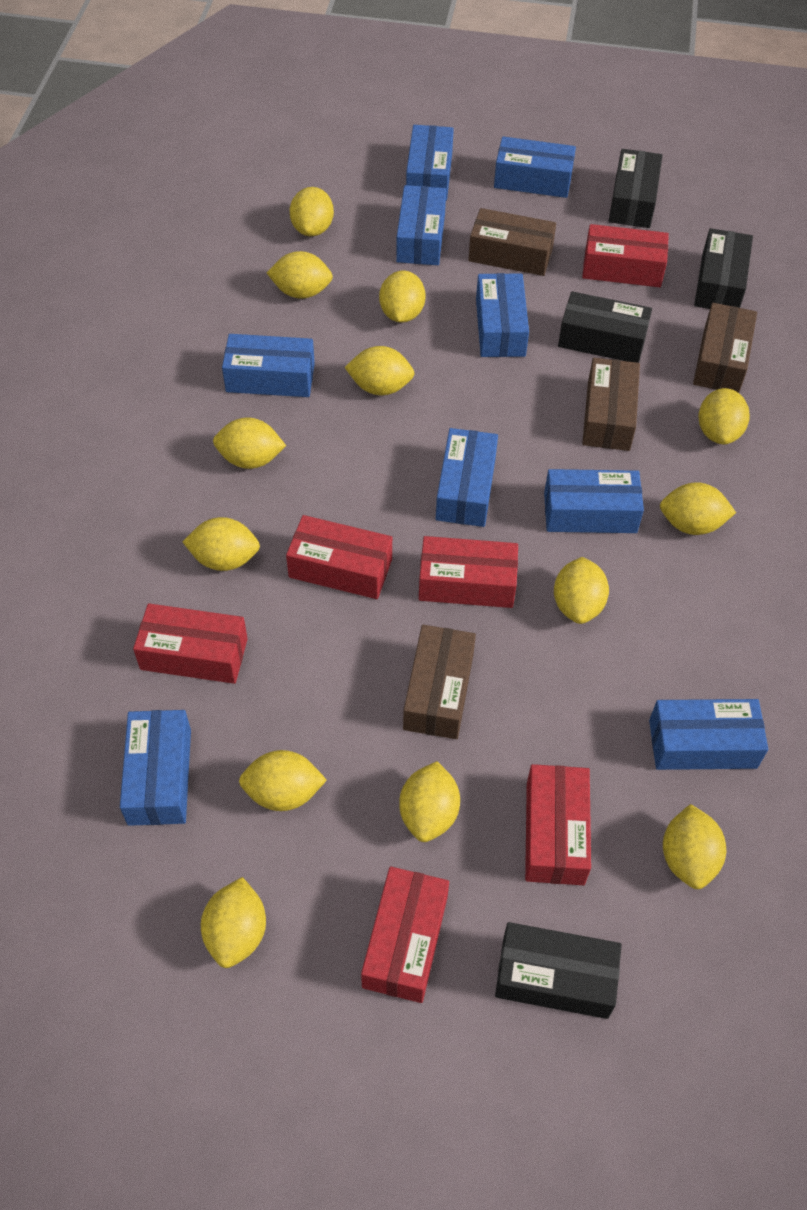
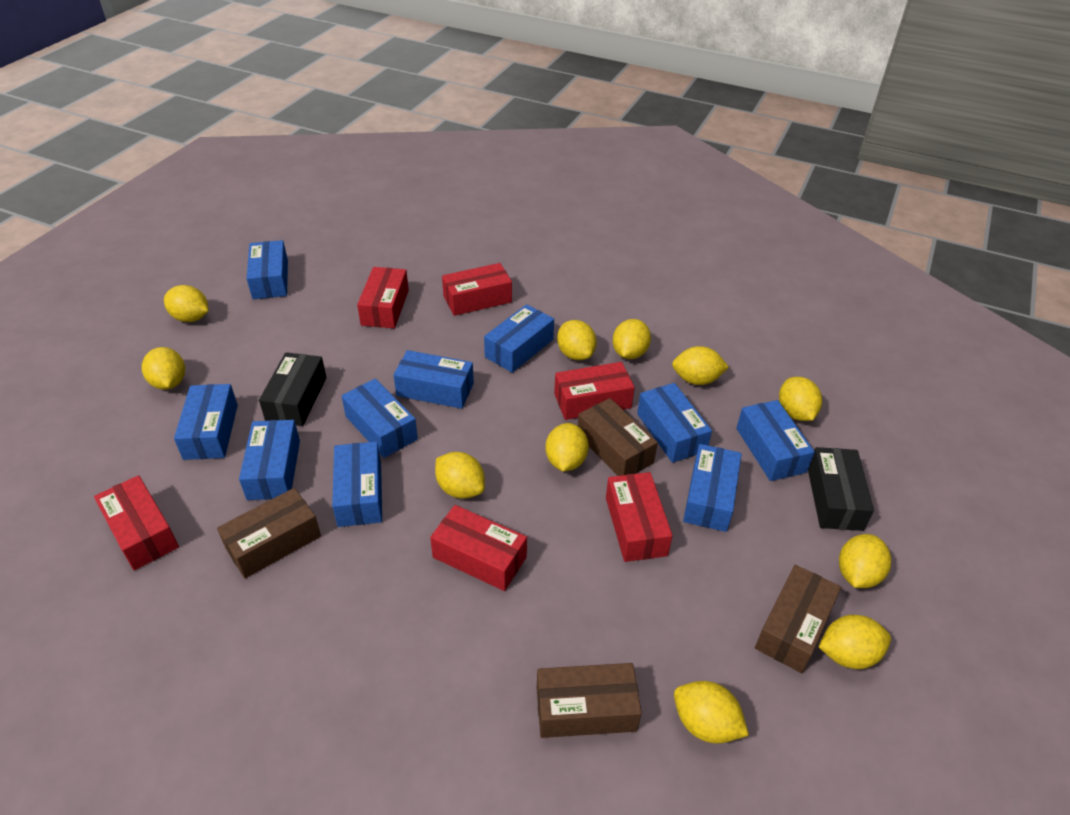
black box: 4 -> 2
blue box: 9 -> 10
yellow lemon: 13 -> 11

